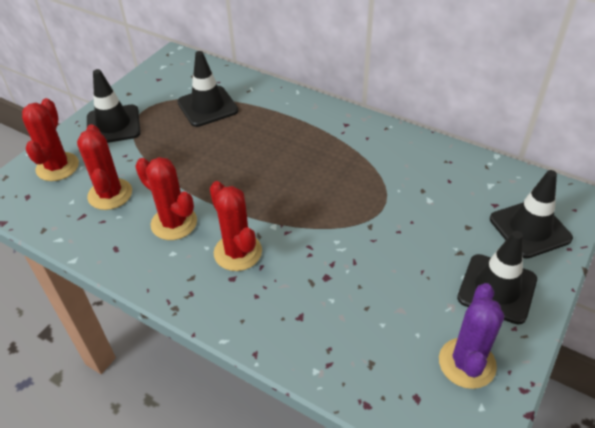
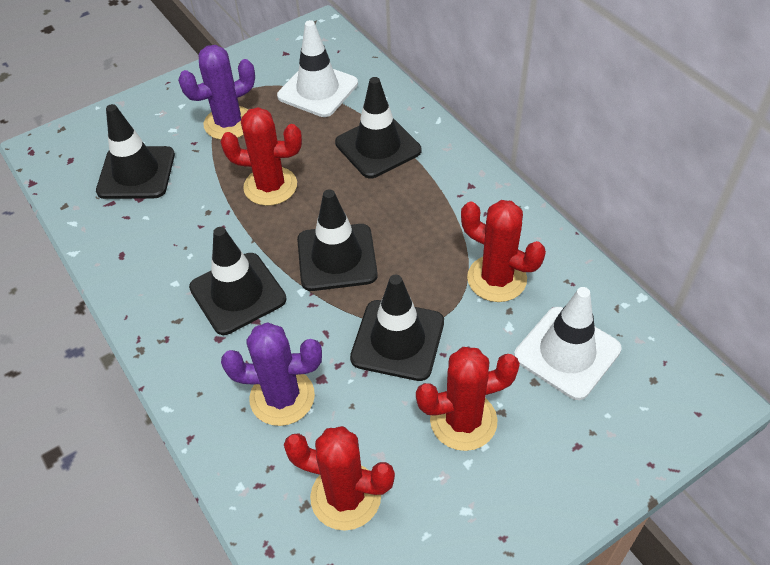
black traffic cone: 4 -> 5
purple cactus: 1 -> 2
white traffic cone: 0 -> 2

